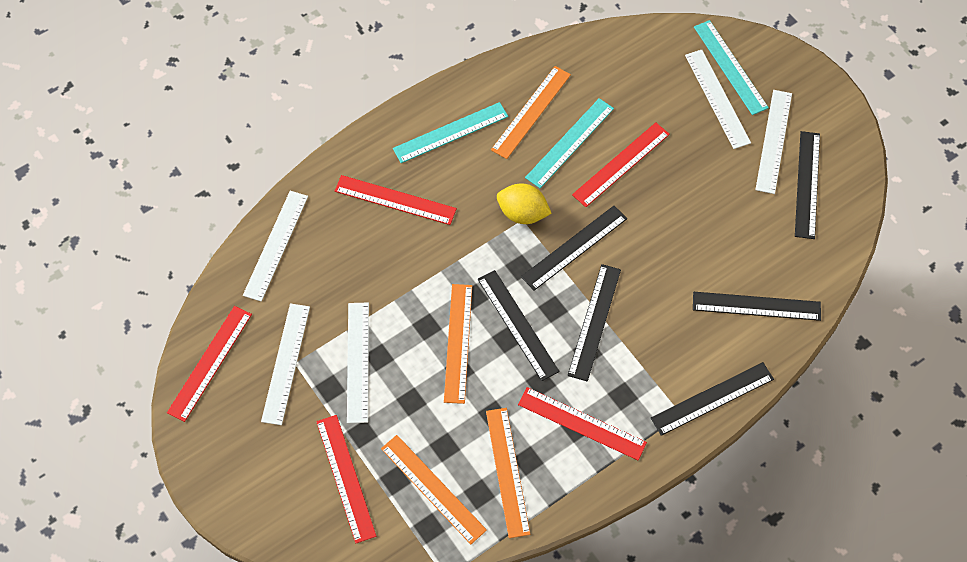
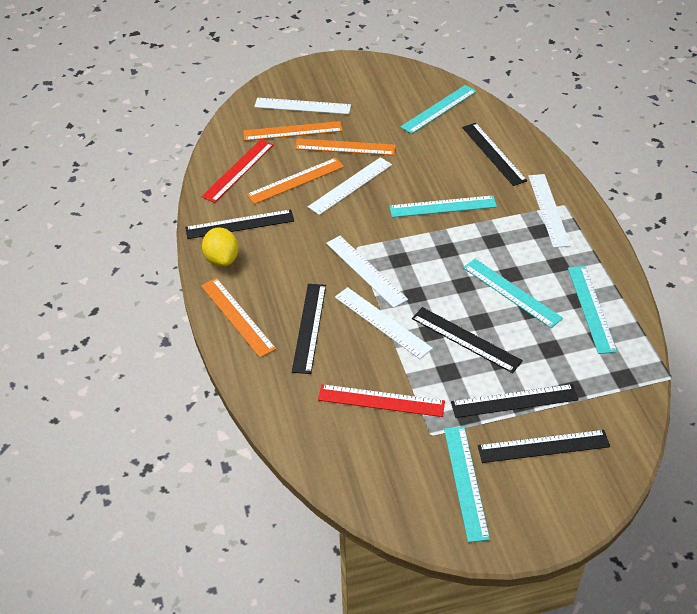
red ruler: 5 -> 2
turquoise ruler: 3 -> 5

